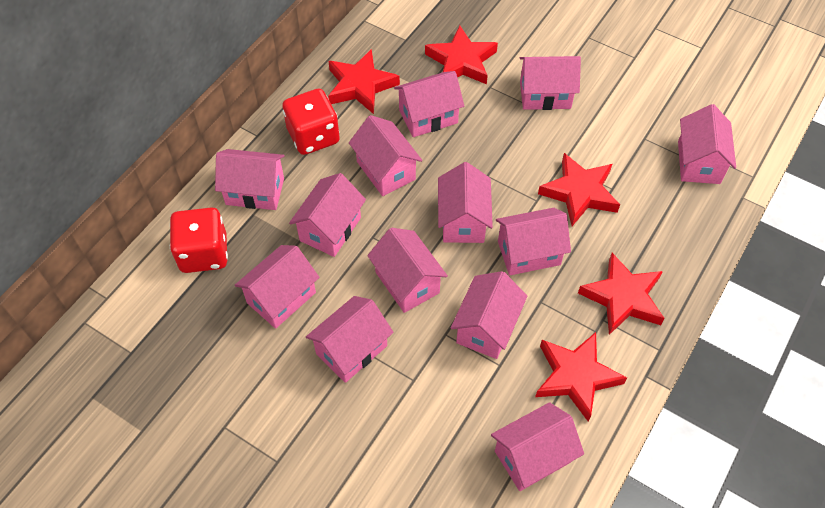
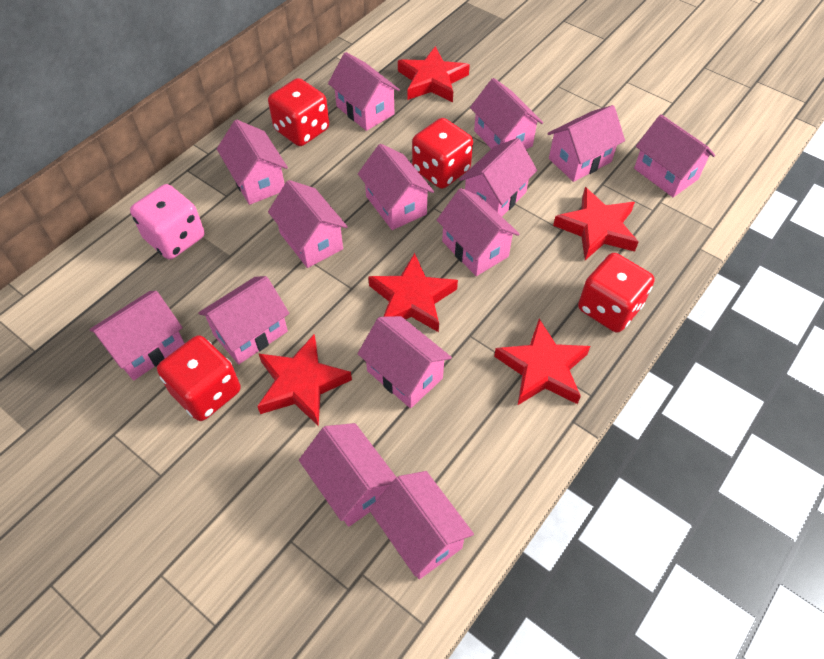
pink dice: 0 -> 1
pink house: 13 -> 14
red dice: 2 -> 4

